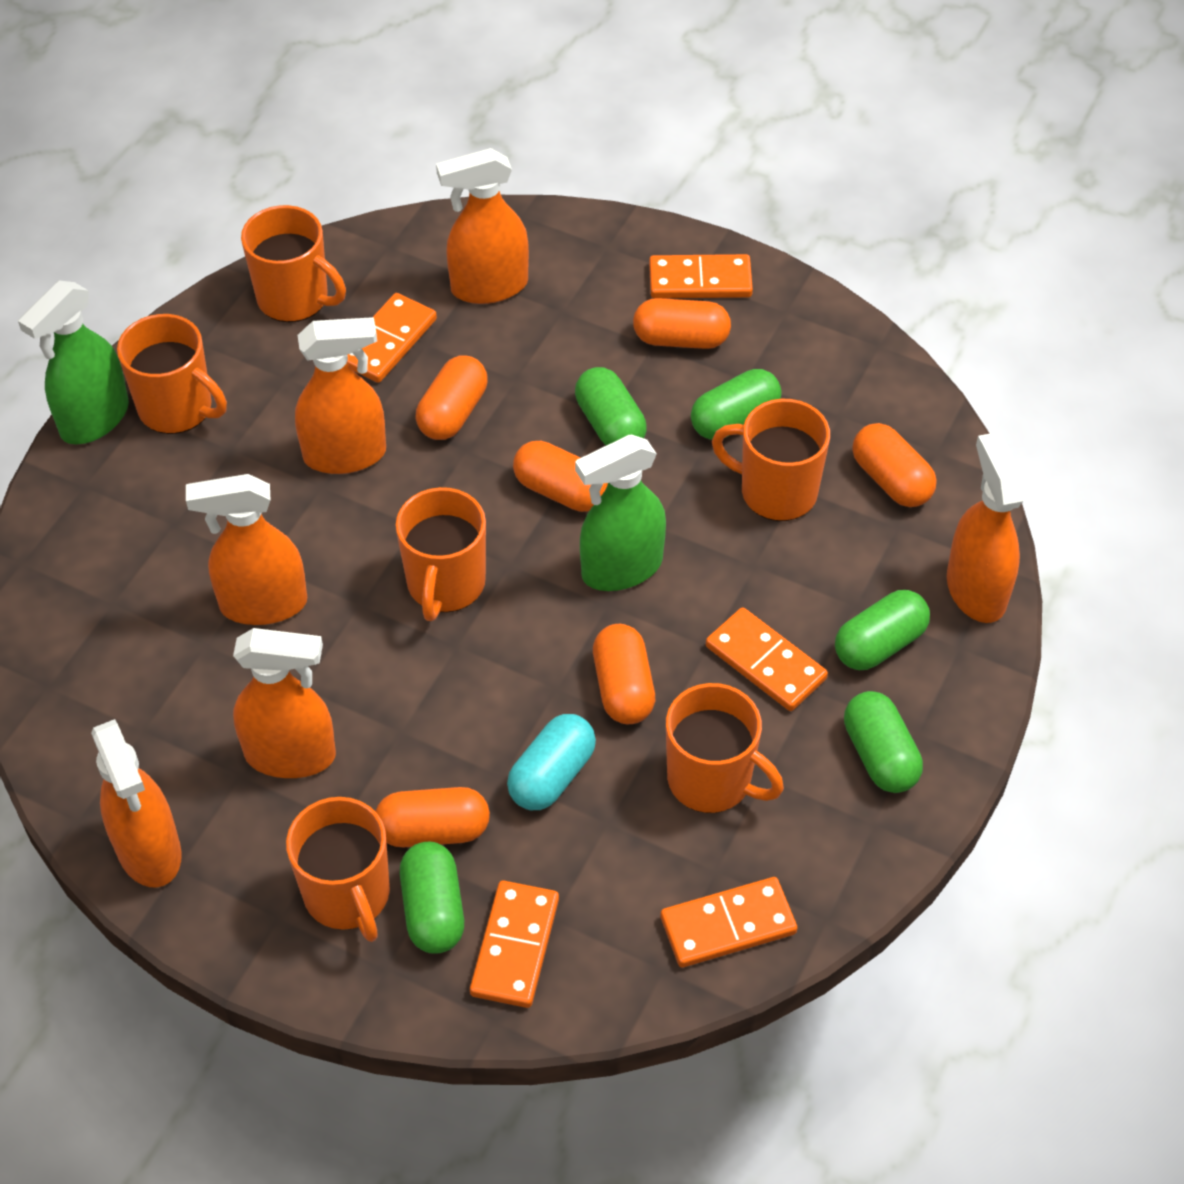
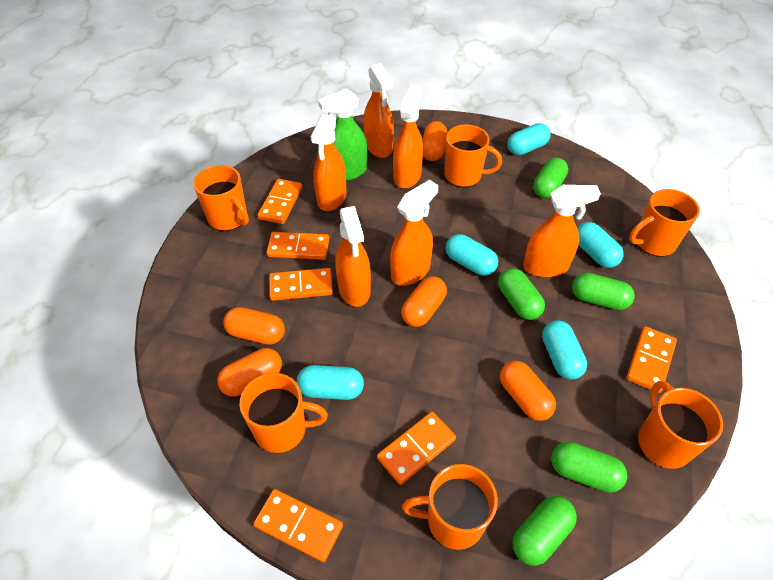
green spray bottle: 2 -> 1
orange capsule: 6 -> 5
orange domino: 5 -> 6
turquoise capsule: 1 -> 5

